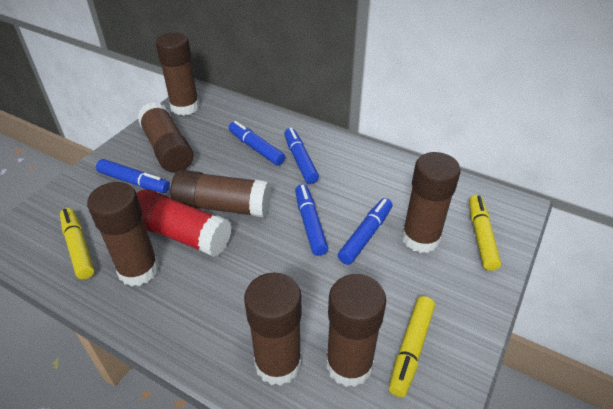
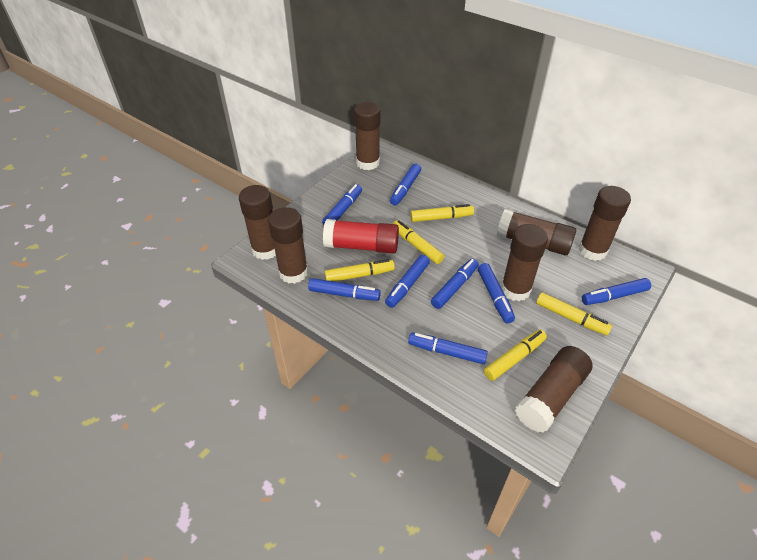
blue marker: 5 -> 8
yellow marker: 3 -> 5

